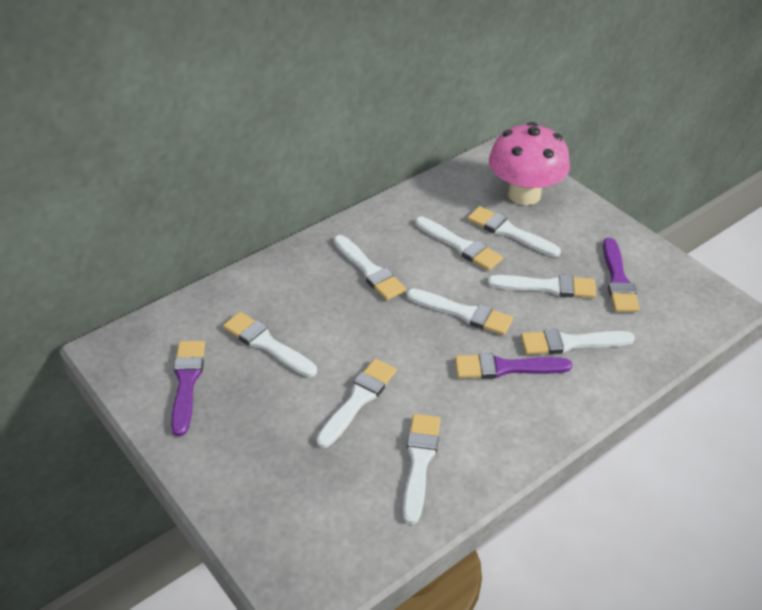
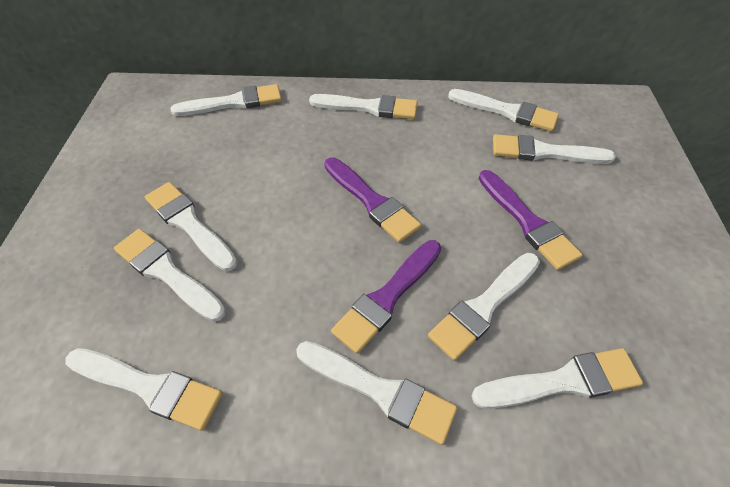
pink mushroom: 1 -> 0
white brush: 9 -> 10

